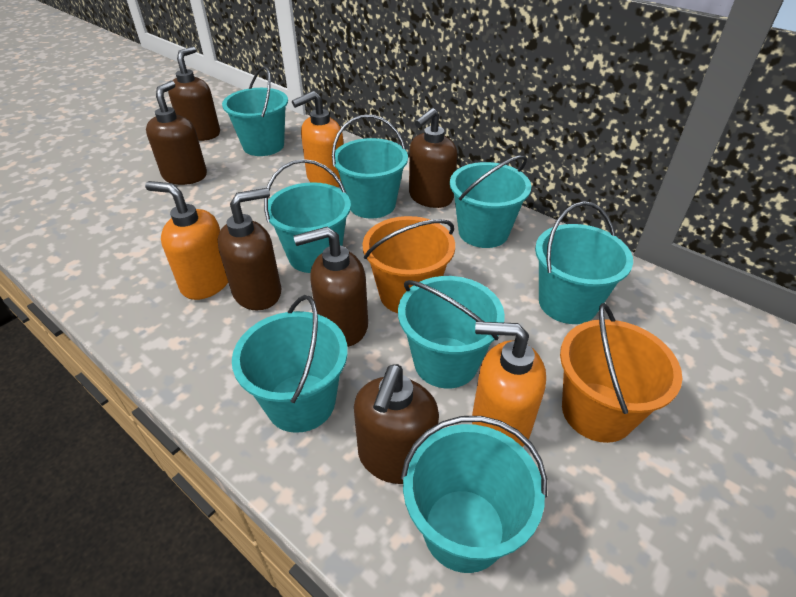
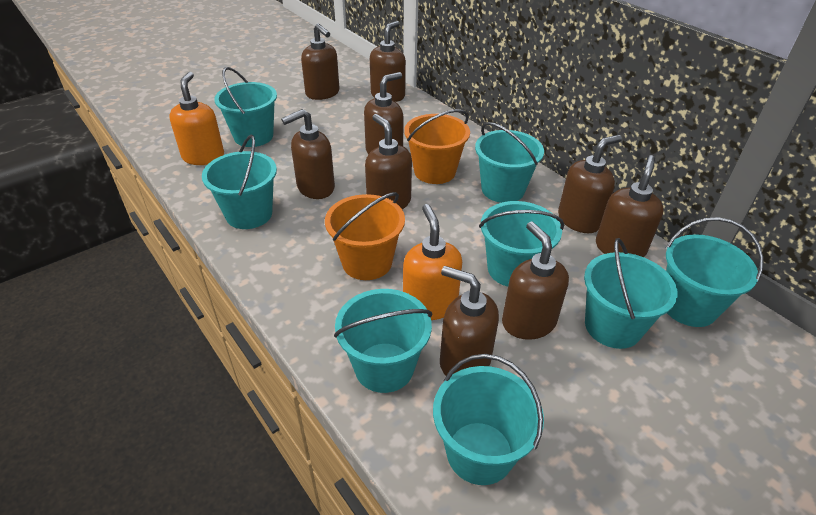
brown soap dispenser: 6 -> 9
orange soap dispenser: 3 -> 2

